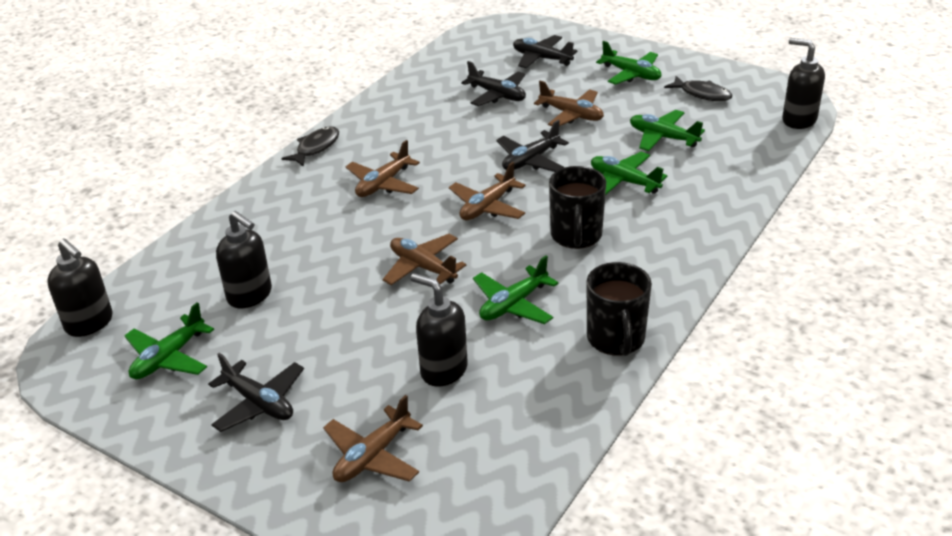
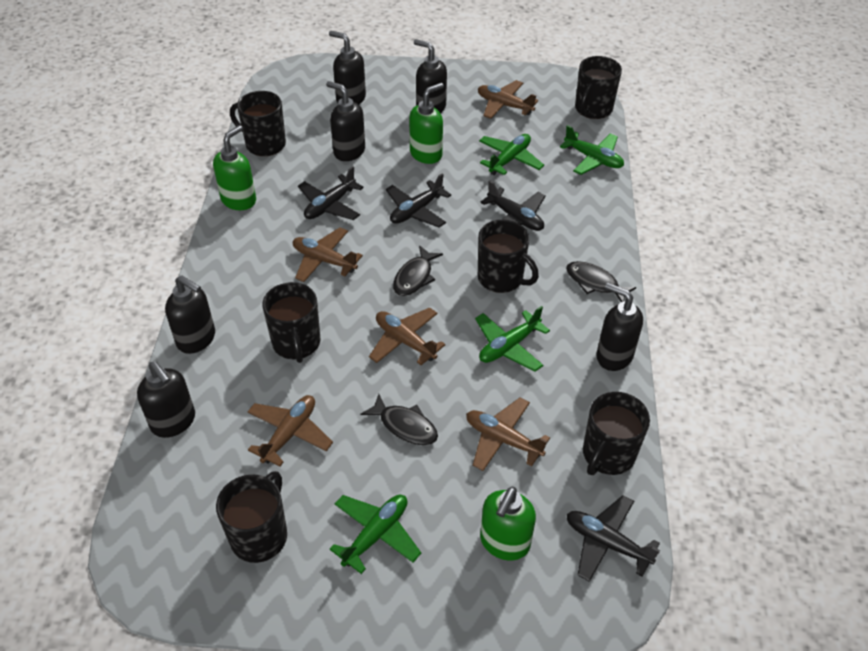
black fish: 2 -> 3
black mug: 2 -> 6
black soap dispenser: 4 -> 6
green plane: 5 -> 4
green soap dispenser: 0 -> 3

